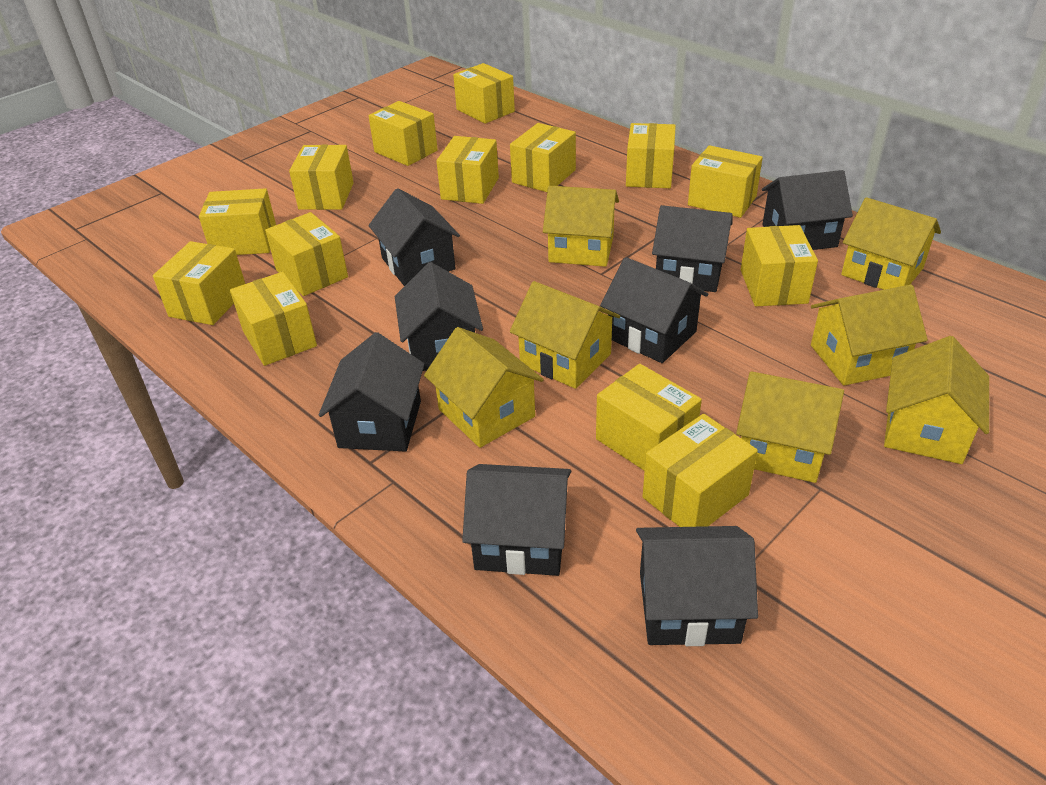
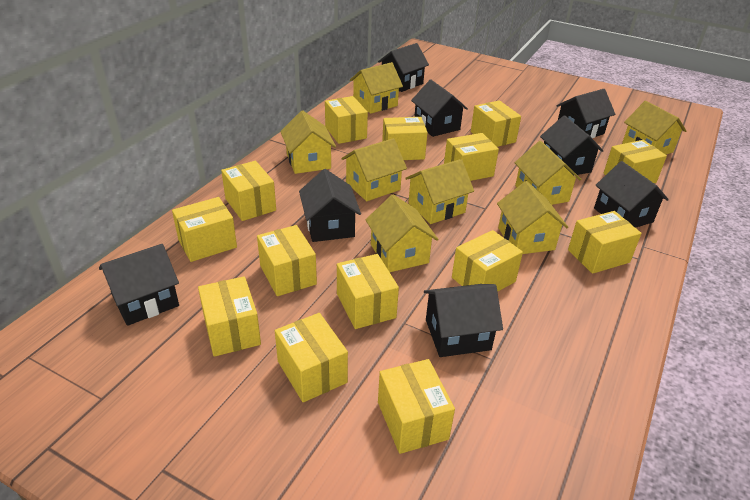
yellow house: 7 -> 8

